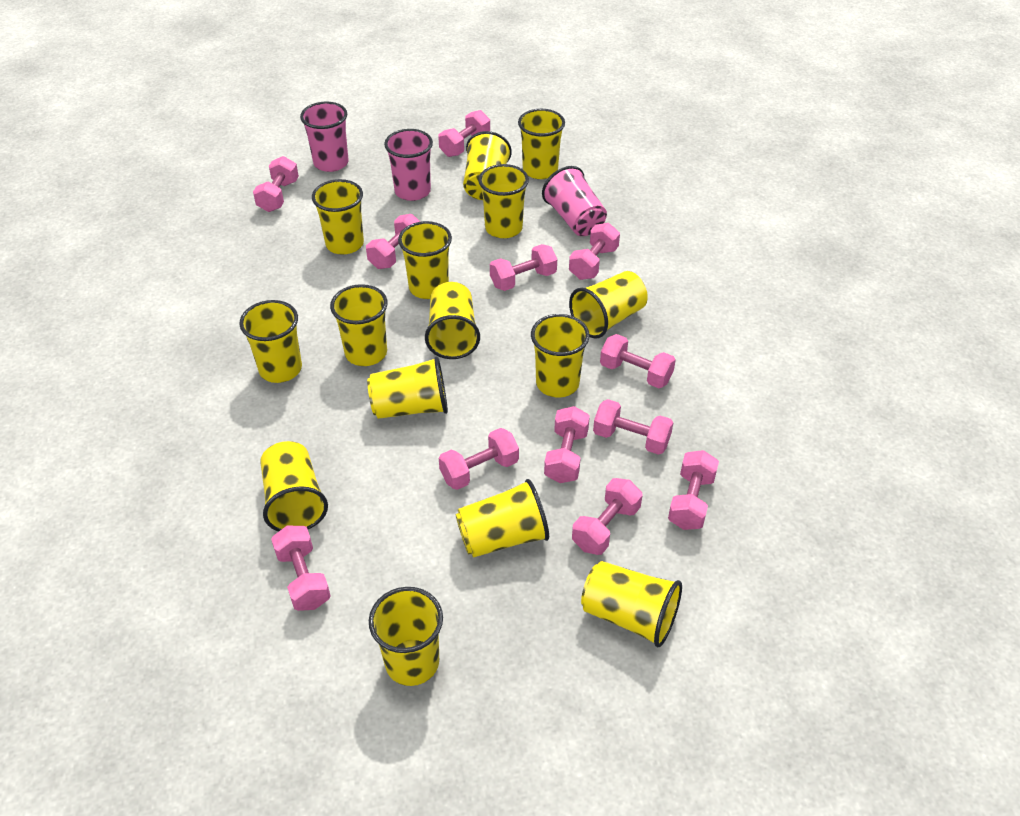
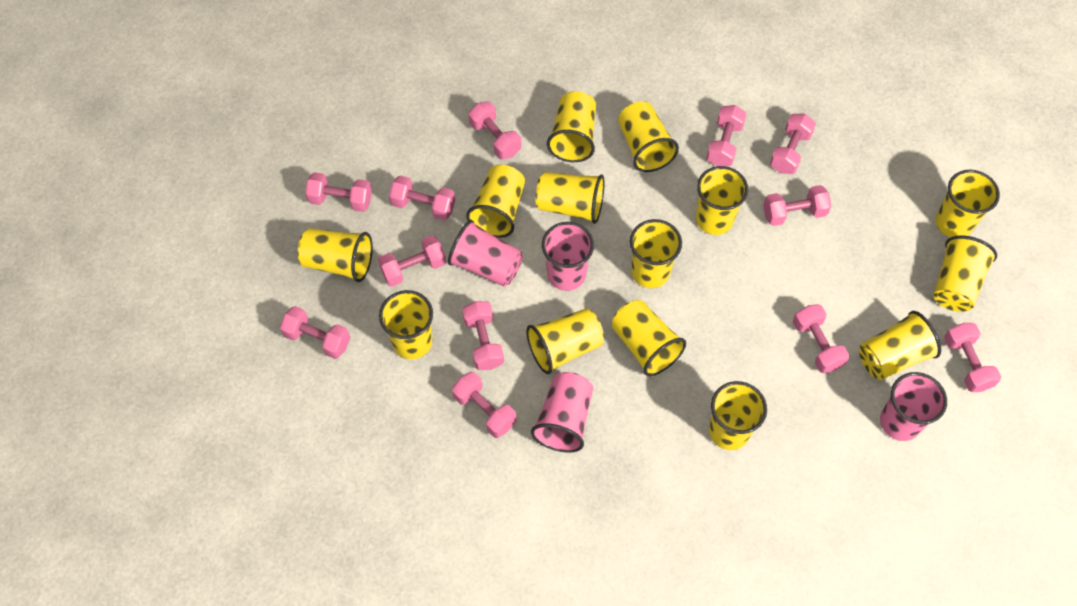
pink cup: 3 -> 4
yellow cup: 15 -> 14

